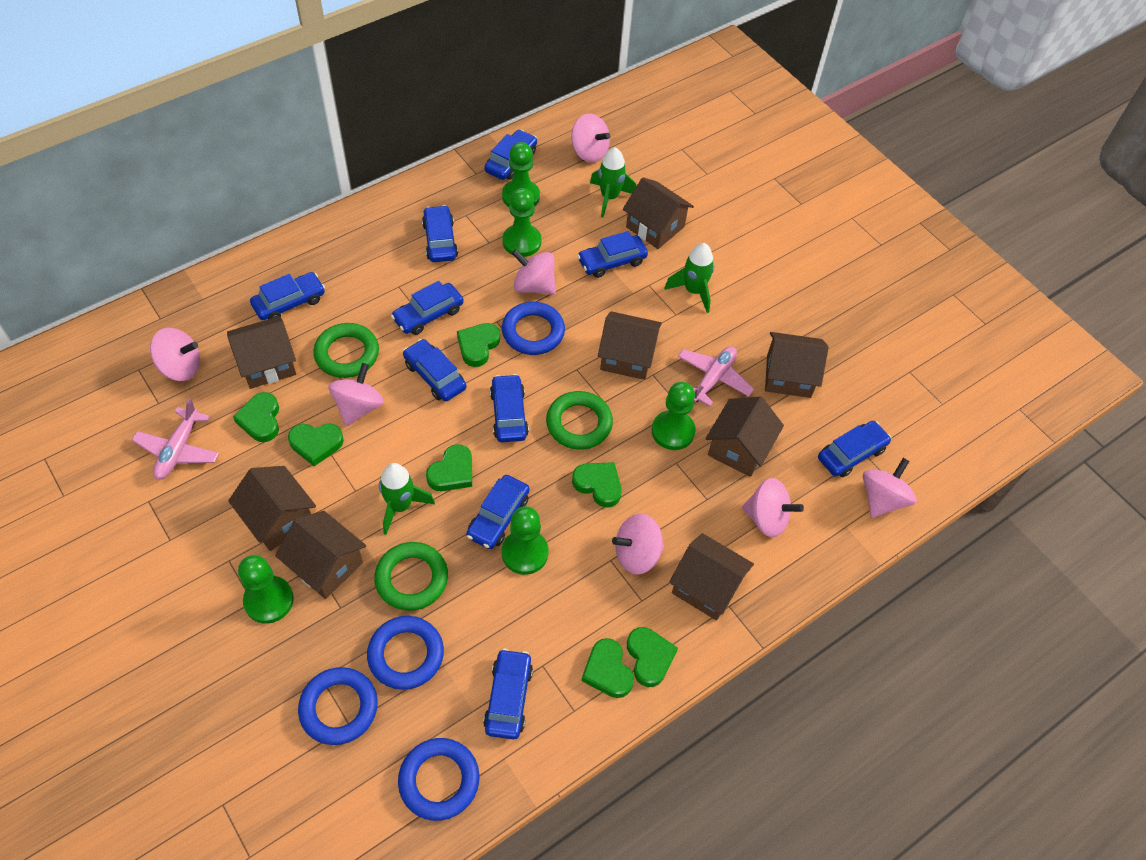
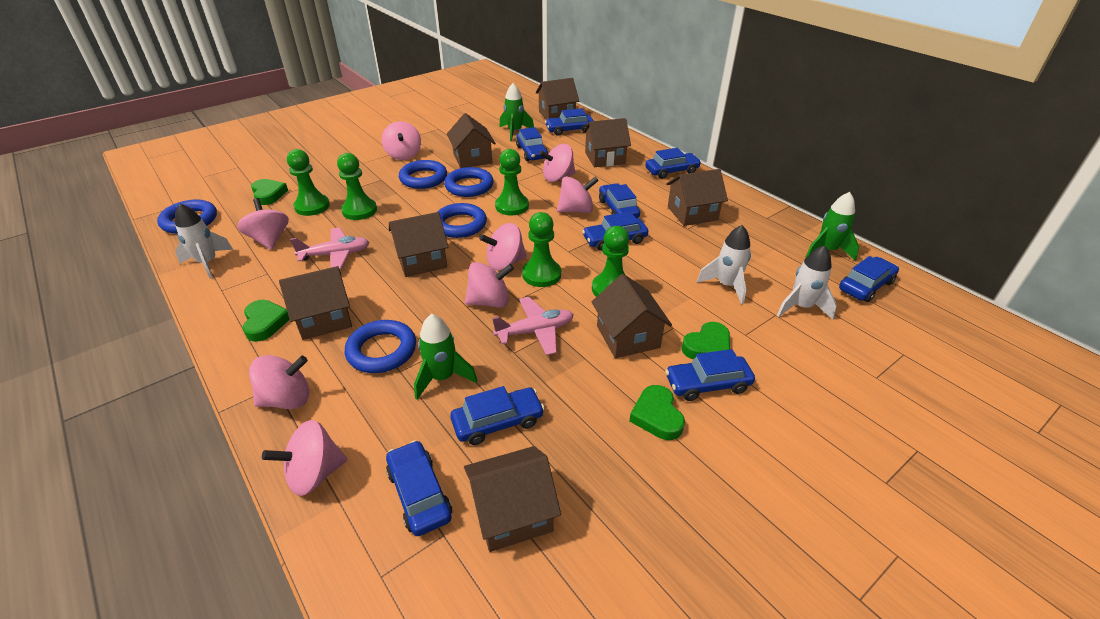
blue car: 10 -> 9
blue ring: 4 -> 5
green heart: 7 -> 4
green ring: 3 -> 0
pink spinning top: 7 -> 8
white rocket: 0 -> 3

